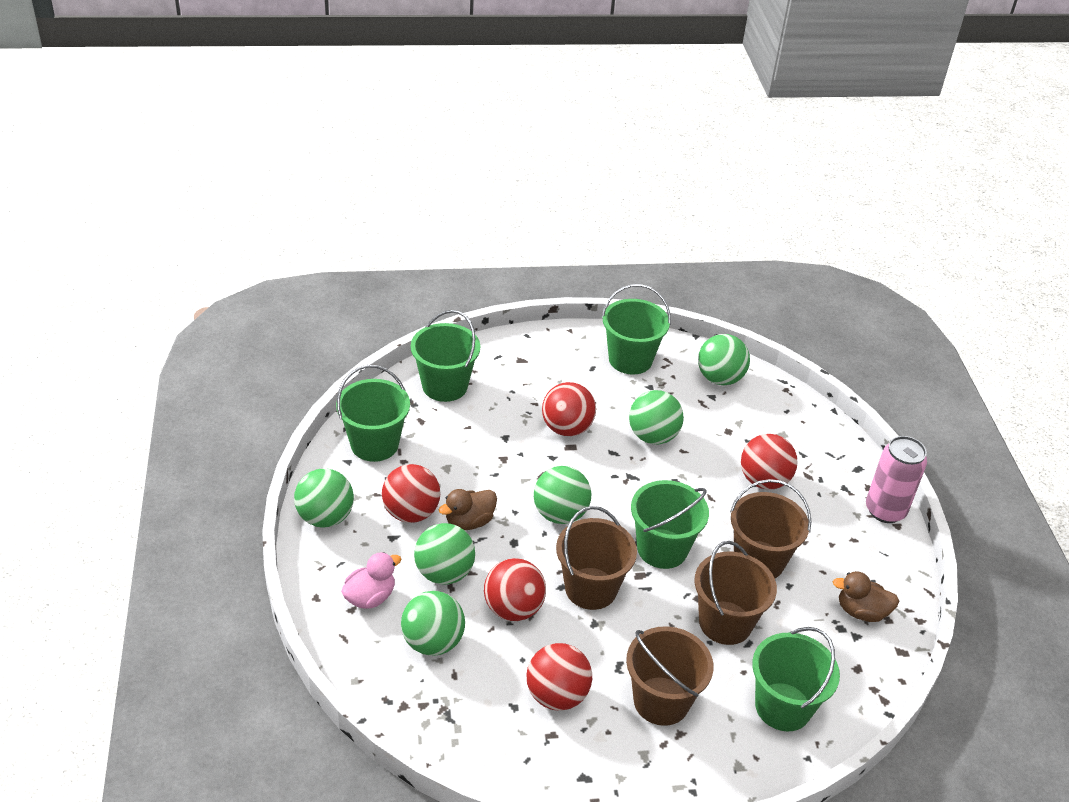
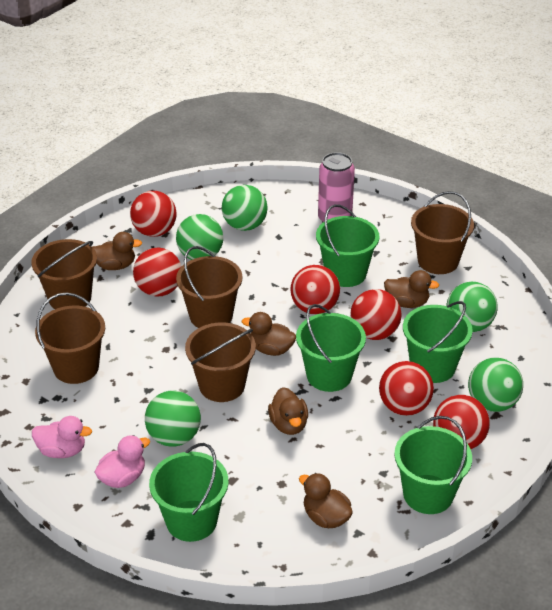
brown bucket: 4 -> 5
brown duck: 2 -> 5
green ball: 6 -> 5
pink duck: 1 -> 2
red ball: 5 -> 6

